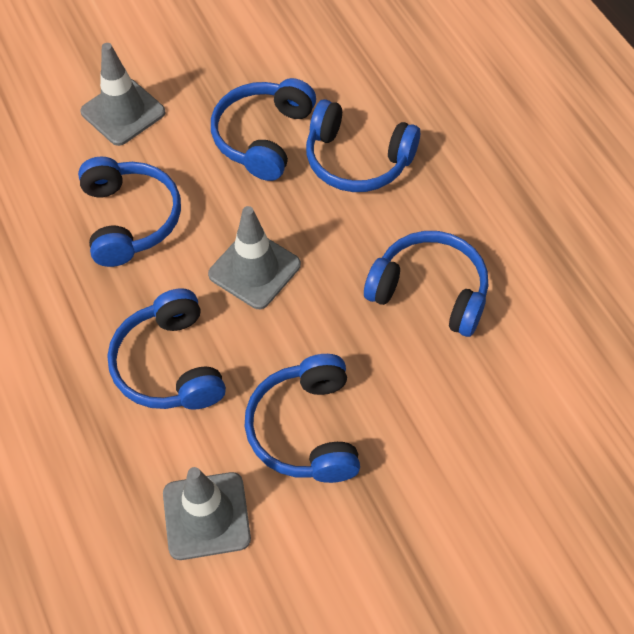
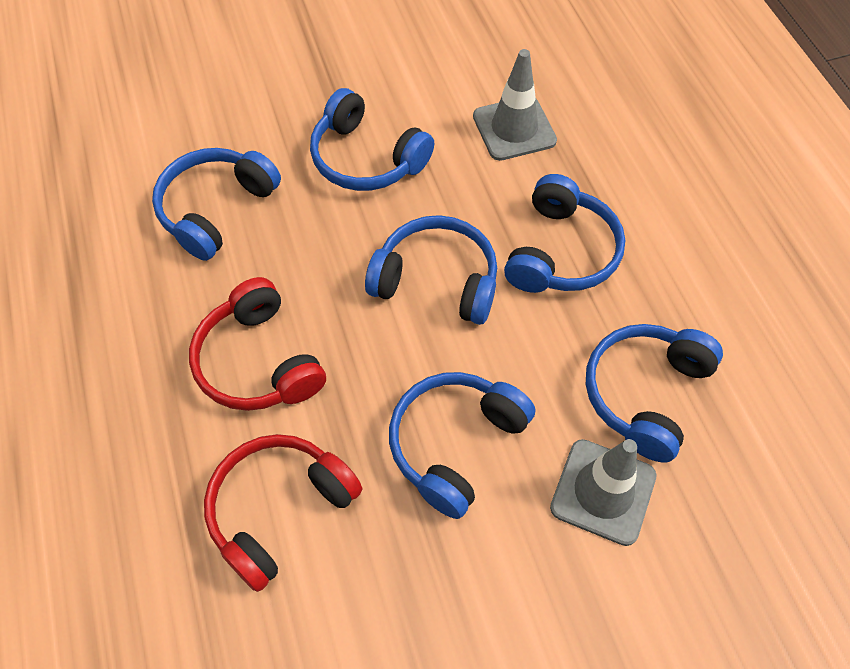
grey traffic cone: 3 -> 2
red headphones: 0 -> 2

